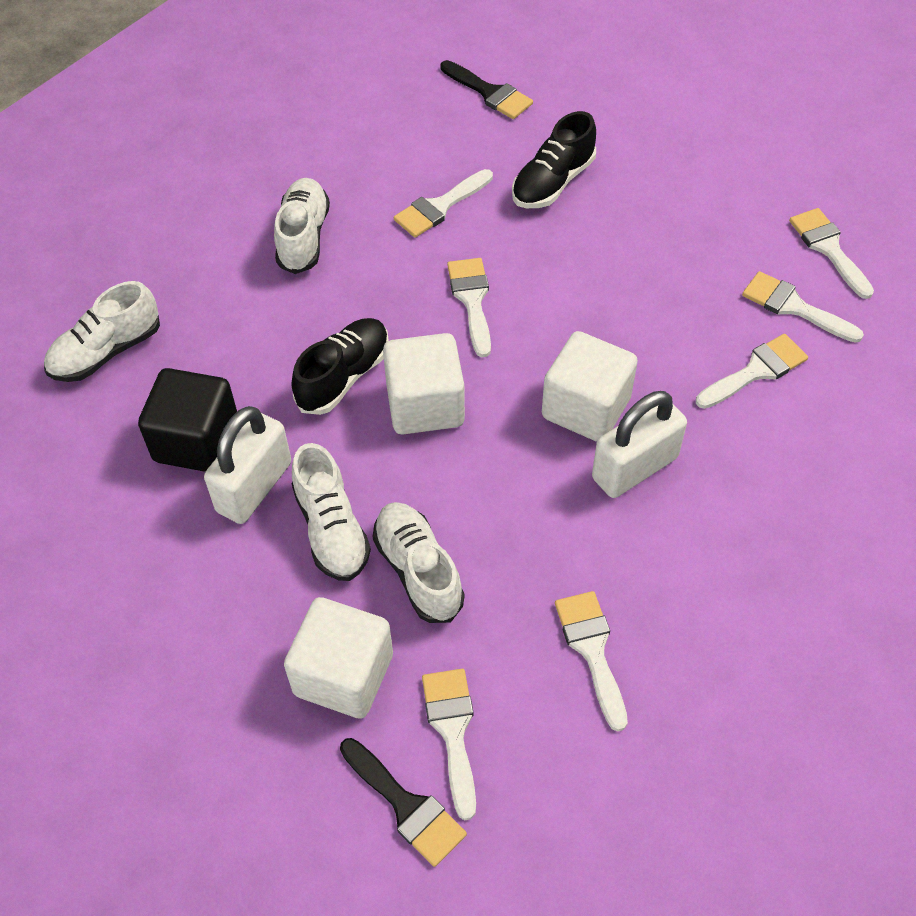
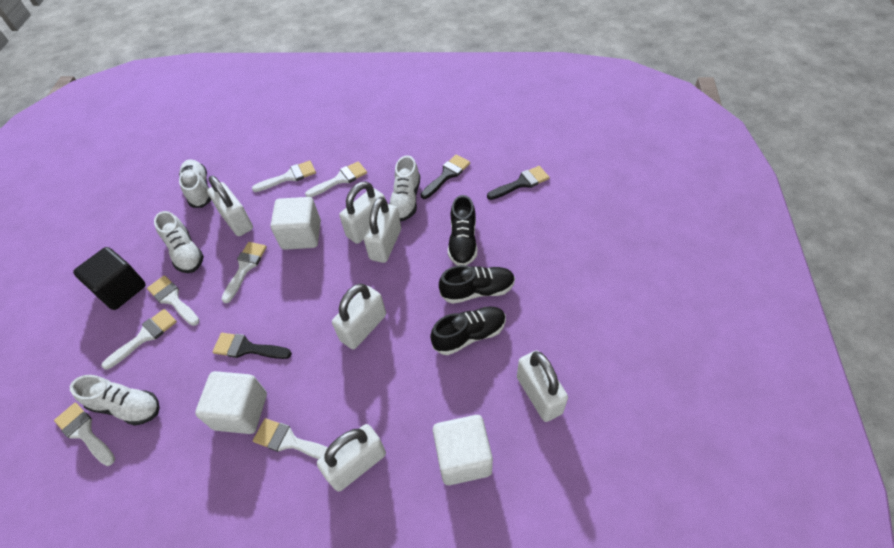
black brush: 2 -> 3
black shoe: 2 -> 3
white padlock: 2 -> 6

